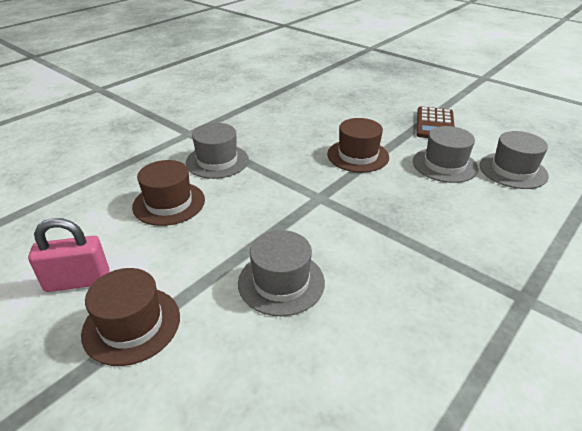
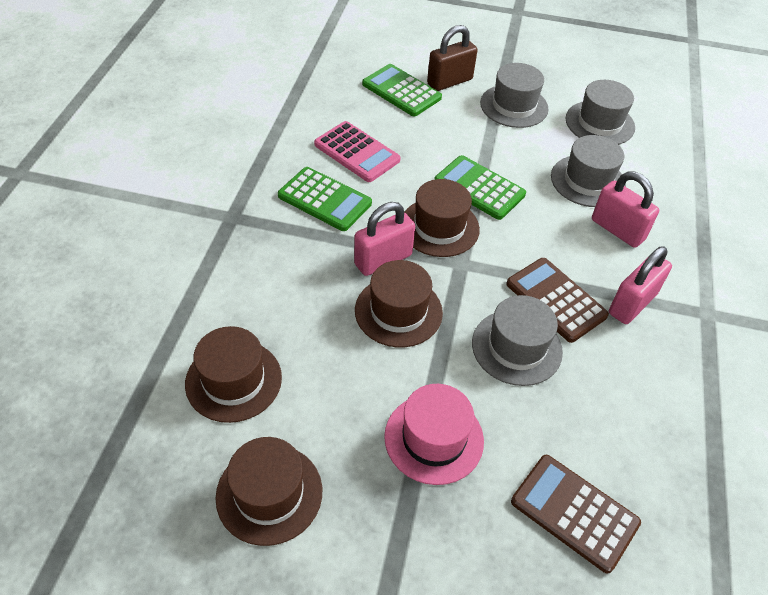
brown calculator: 1 -> 2
brown hat: 3 -> 4
brown padlock: 0 -> 1
green calculator: 0 -> 3
pink calculator: 0 -> 1
pink hat: 0 -> 1
pink padlock: 1 -> 3

